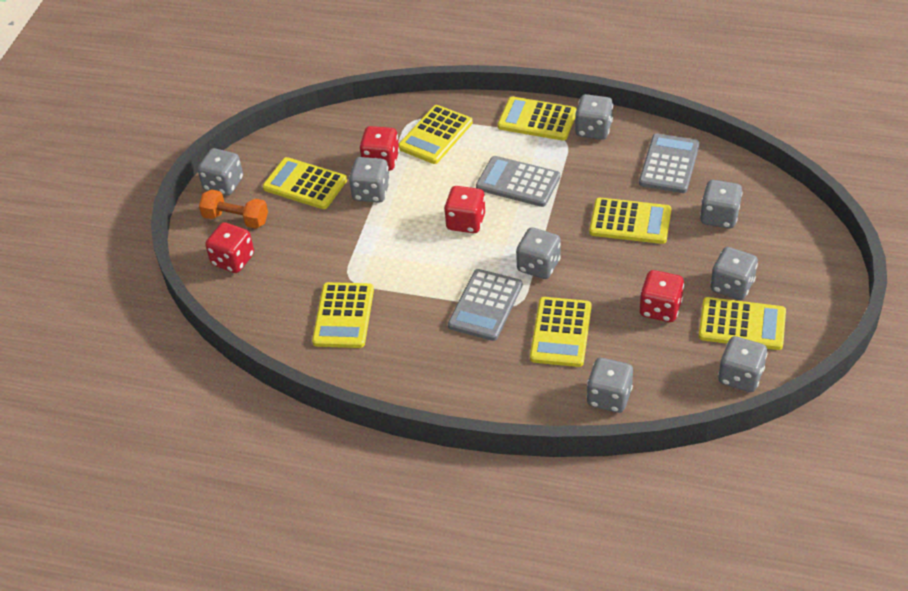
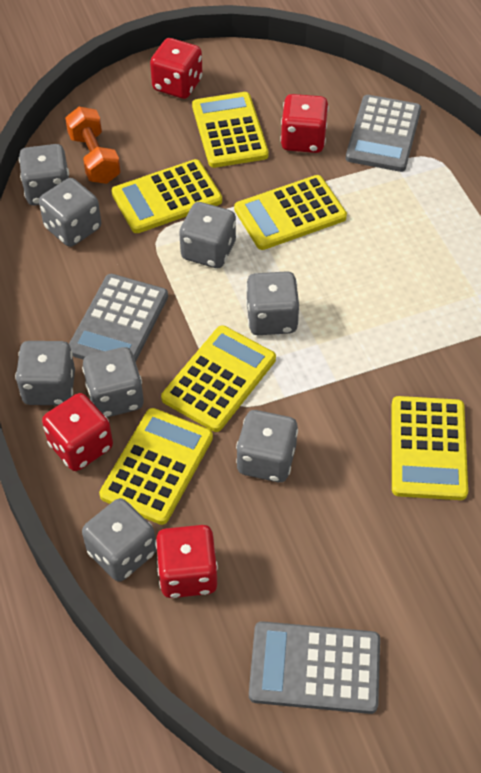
yellow calculator: 7 -> 6

